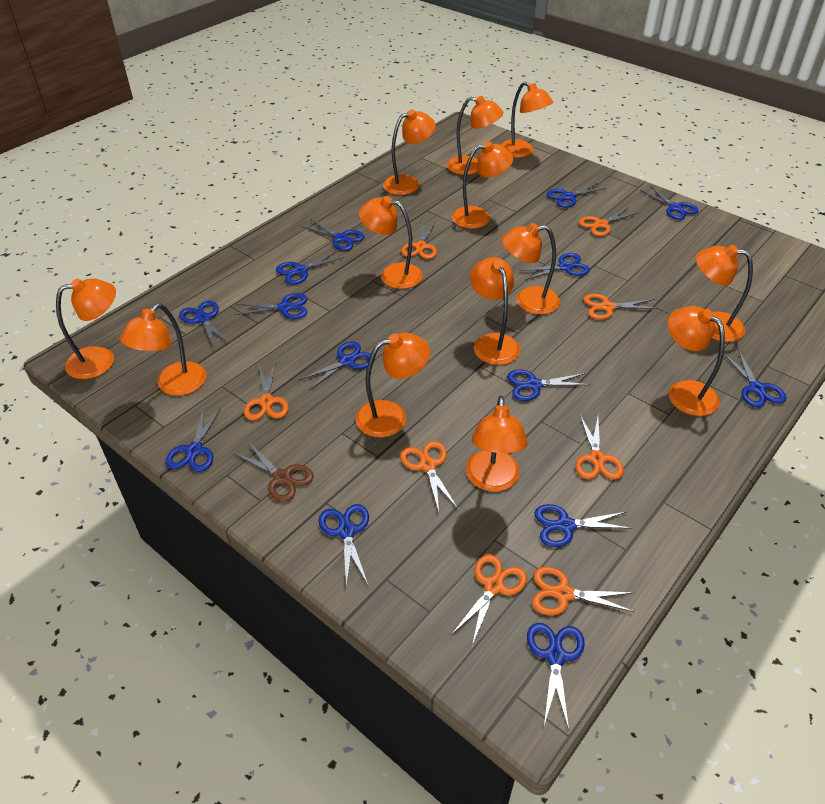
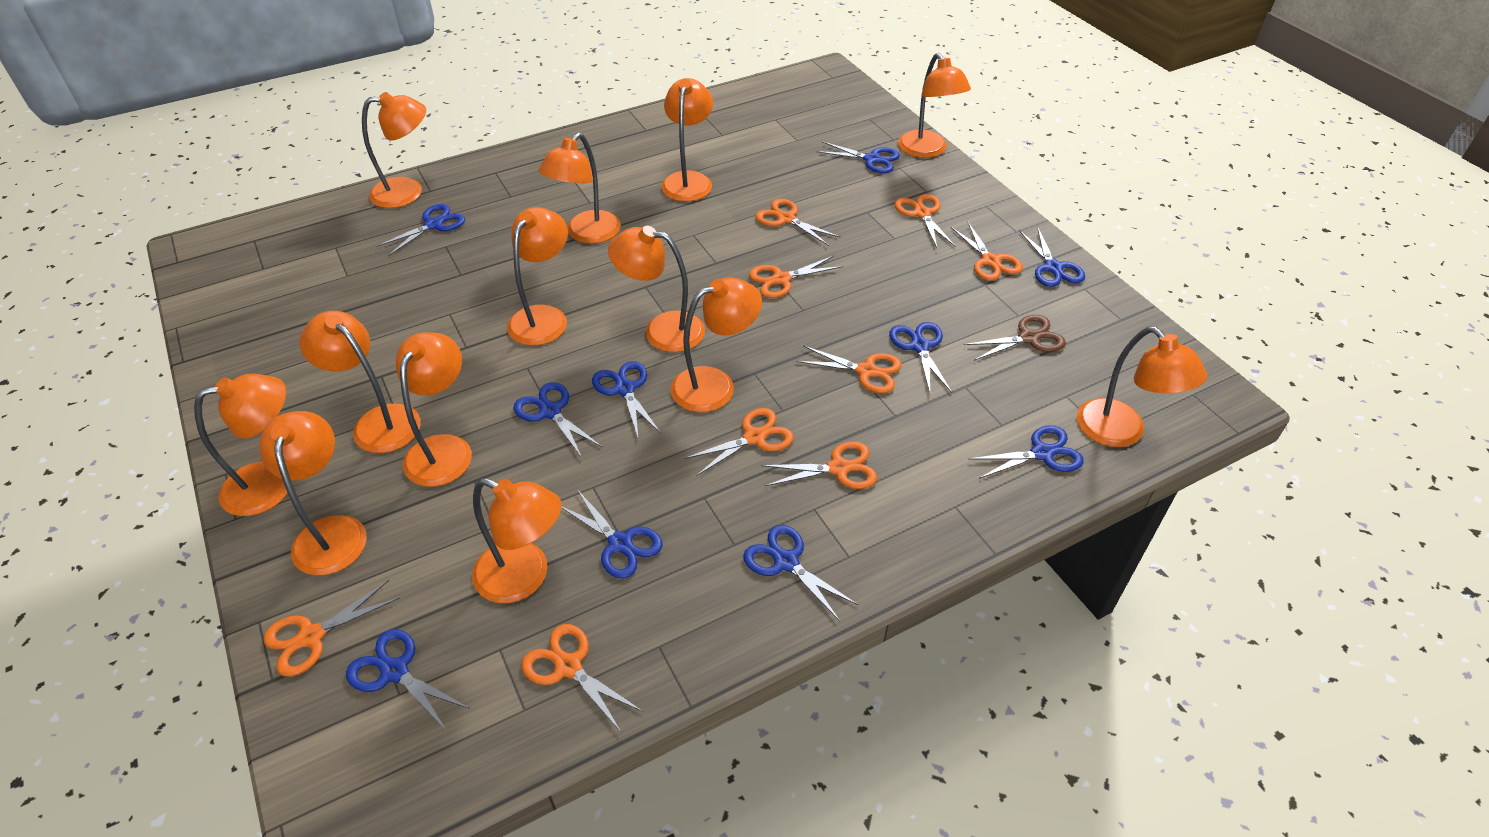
blue scissors: 14 -> 10
orange scissors: 8 -> 9

